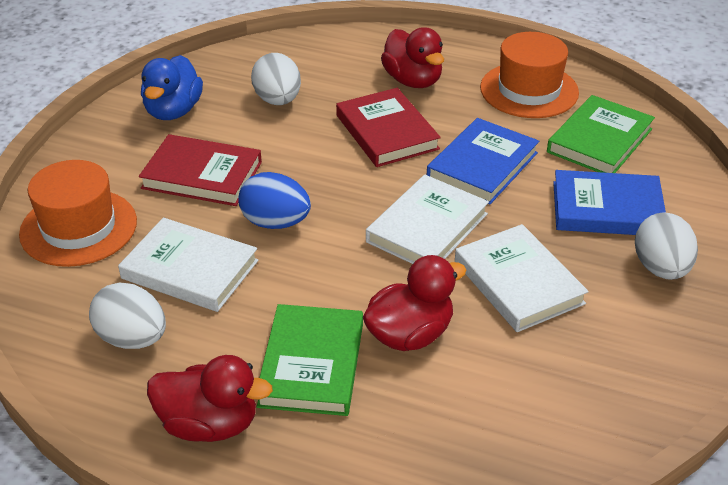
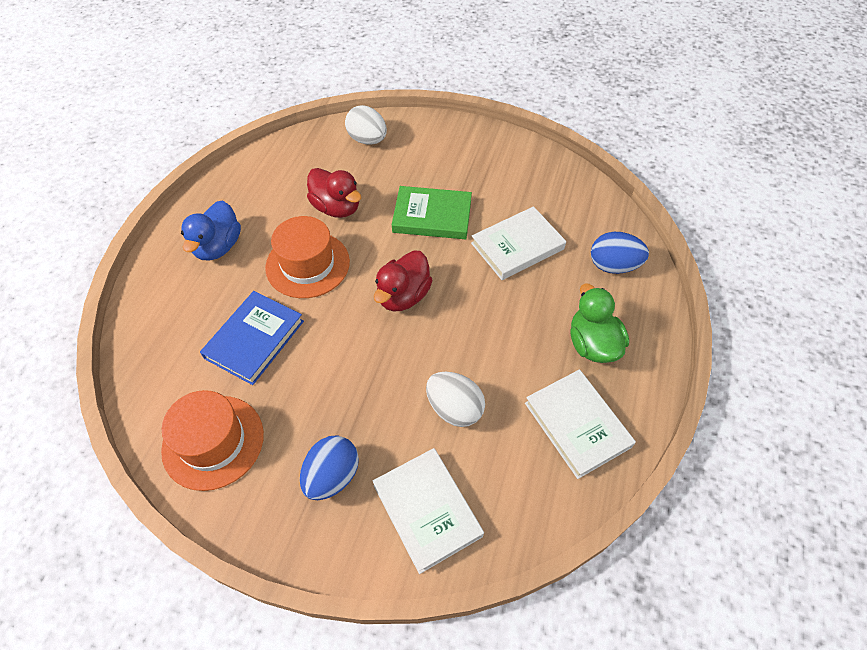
blue book: 2 -> 1
blue egg: 1 -> 2
green book: 2 -> 1
green duck: 0 -> 1
red book: 2 -> 0
red duck: 3 -> 2
white egg: 3 -> 2

